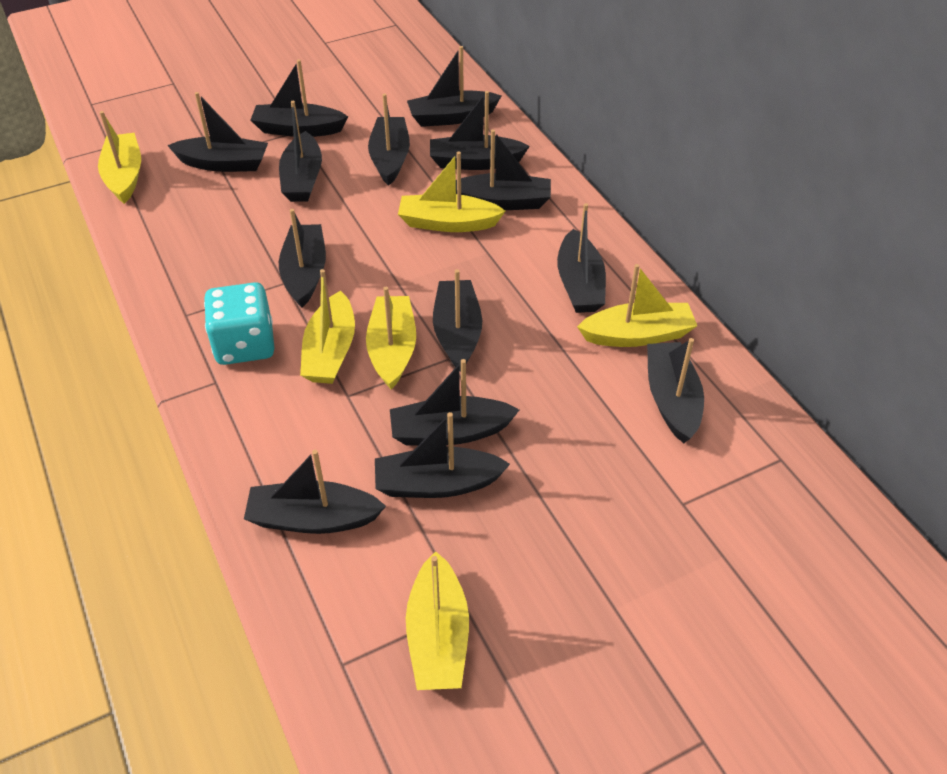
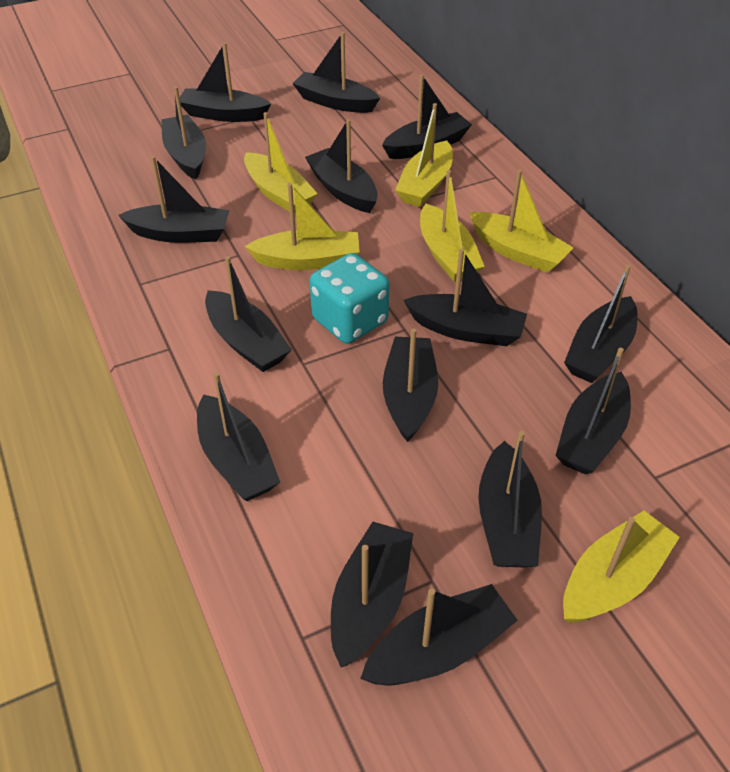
black boat: 14 -> 15

